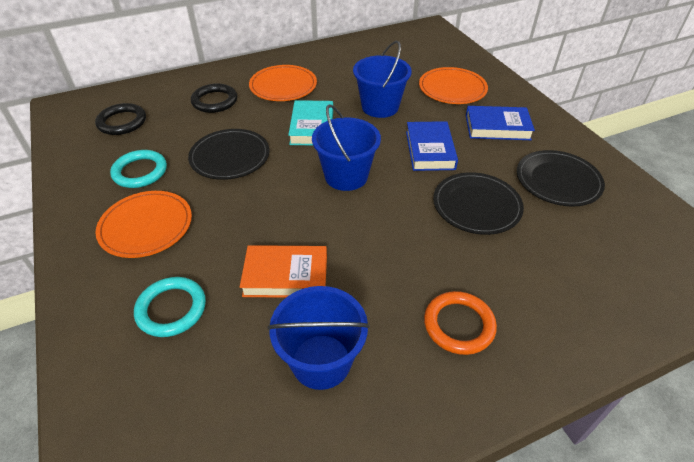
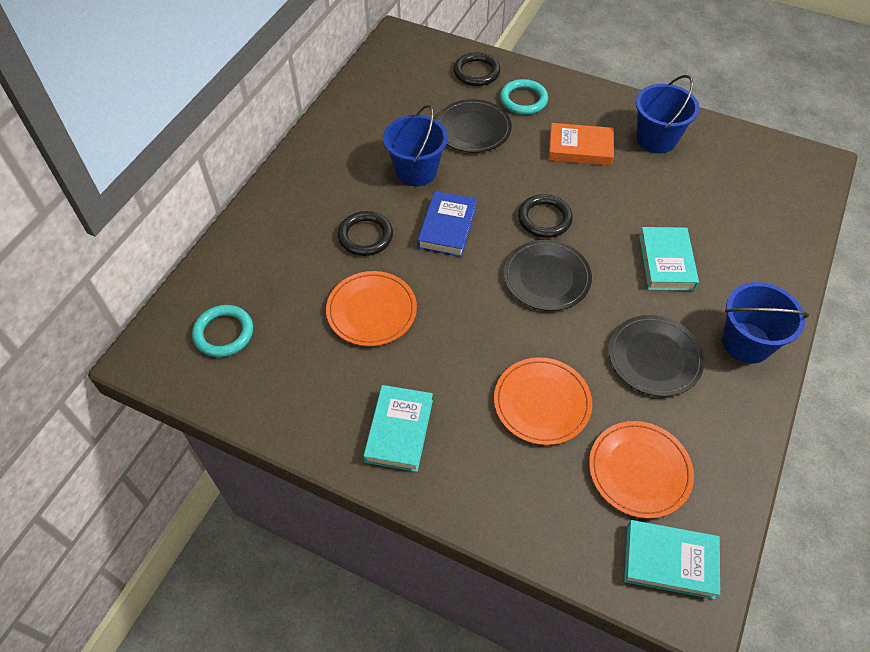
black ring: 2 -> 3
blue book: 2 -> 1
orange ring: 1 -> 0
turquoise book: 1 -> 3

